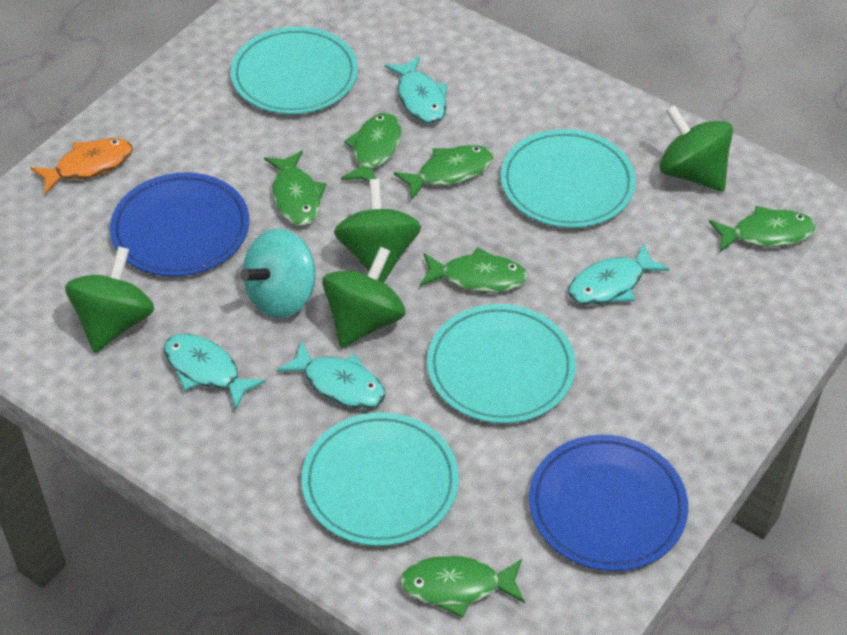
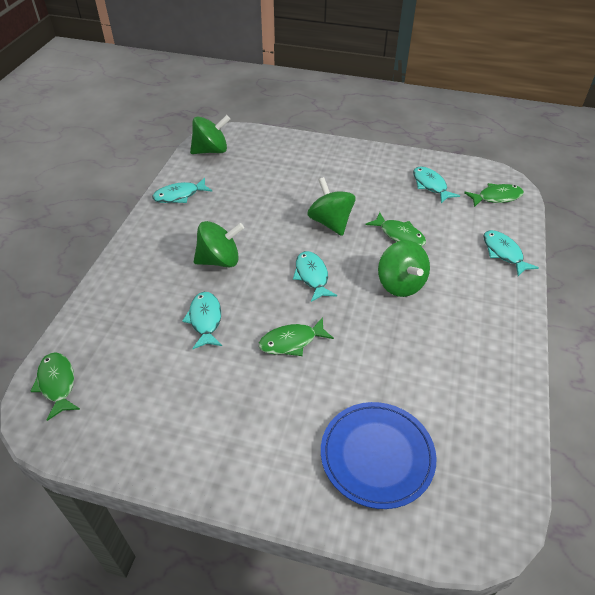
blue plate: 2 -> 1
green fish: 6 -> 4
orange fish: 1 -> 0
turquoise fish: 4 -> 5
turquoise plate: 4 -> 0
turquoise spinning top: 1 -> 0

